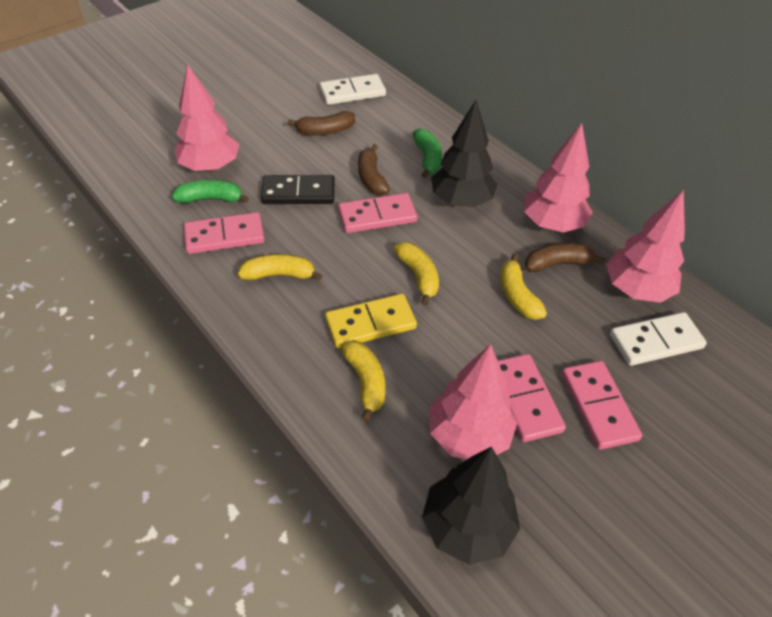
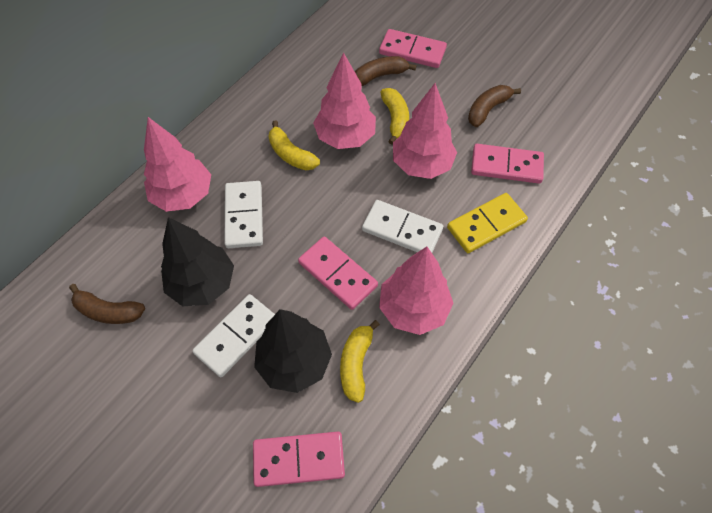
black domino: 1 -> 0
green banana: 2 -> 0
white domino: 2 -> 3
yellow banana: 4 -> 3

